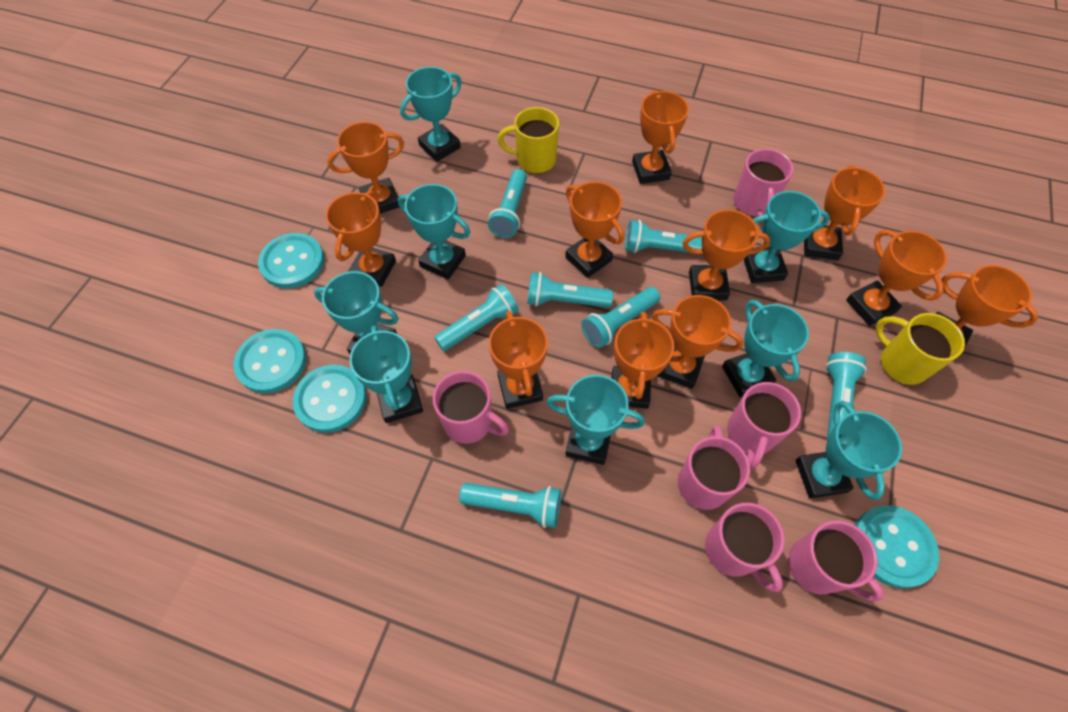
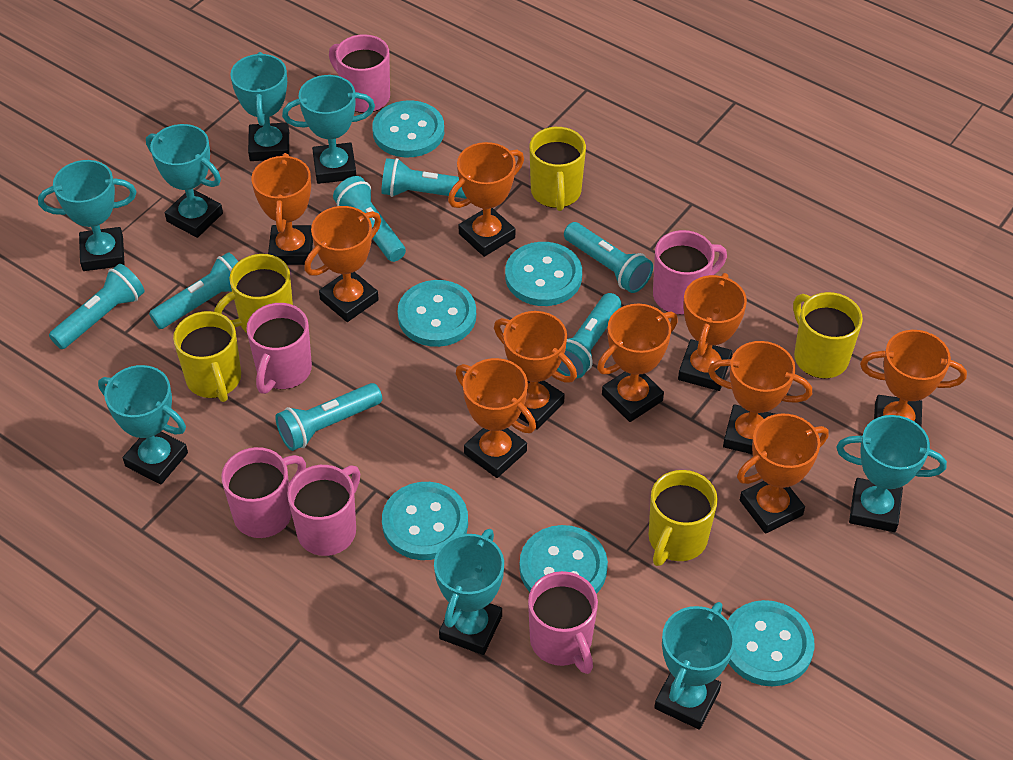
orange trophy: 11 -> 10
turquoise button: 4 -> 6
yellow mug: 2 -> 5

